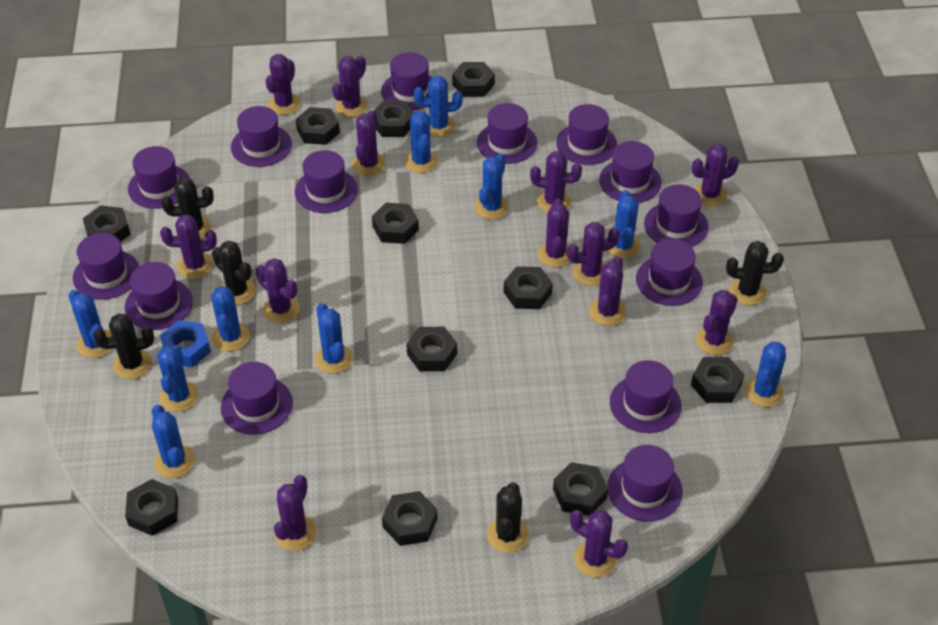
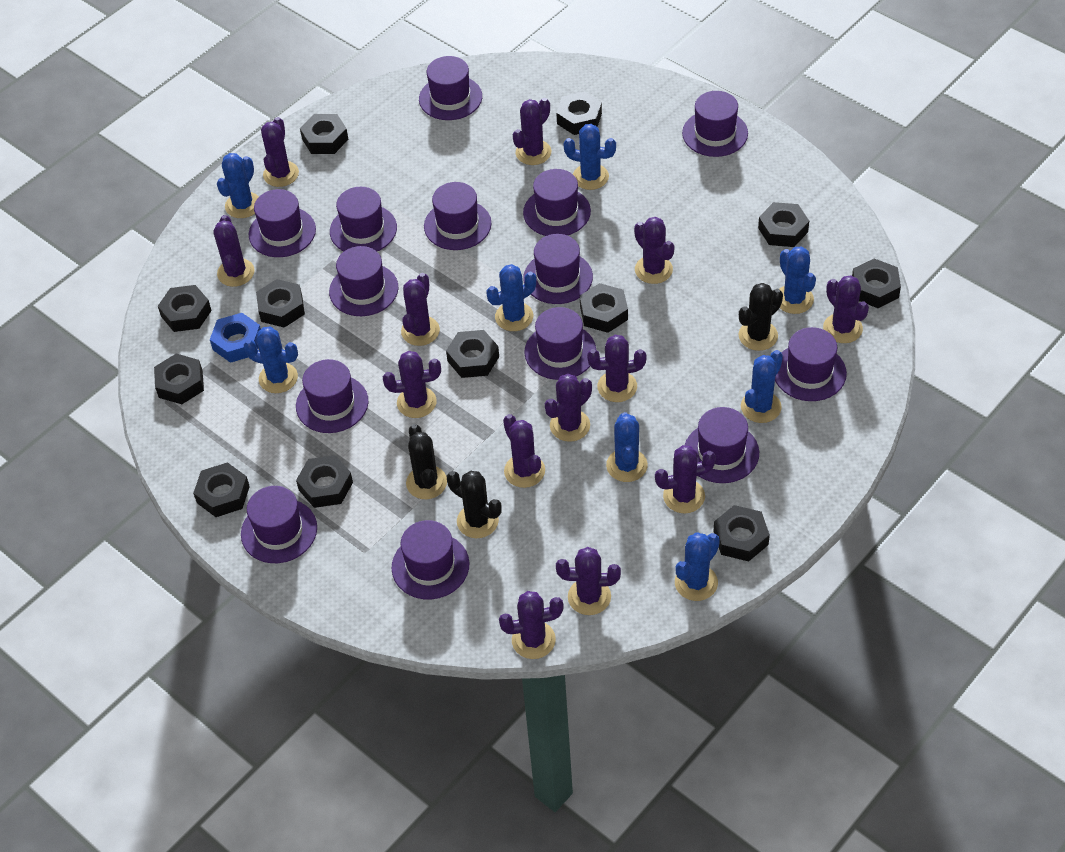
black cactus: 5 -> 3
black nut: 11 -> 12
blue cactus: 10 -> 8

